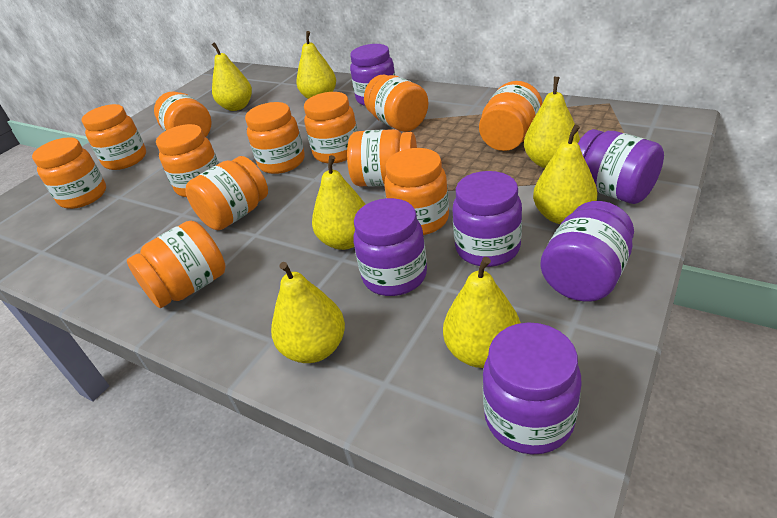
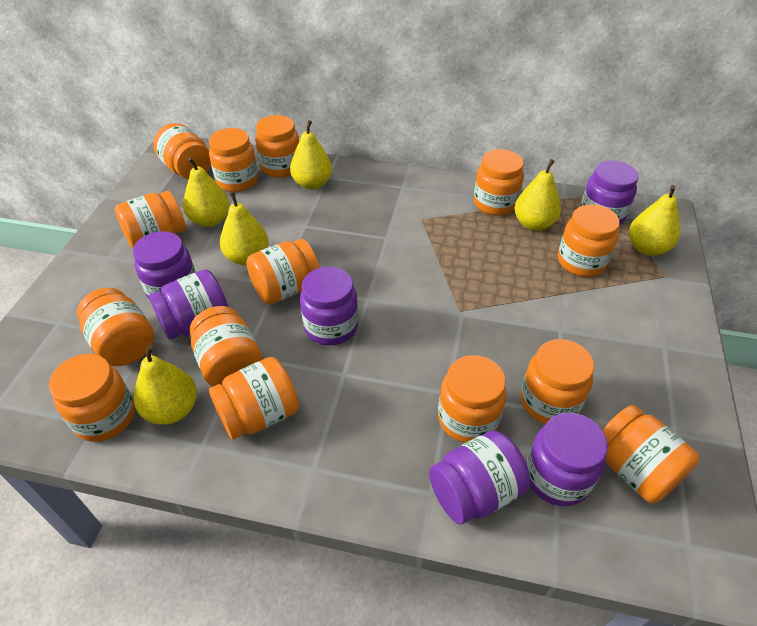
orange jar: 12 -> 14
yellow pear: 7 -> 6

